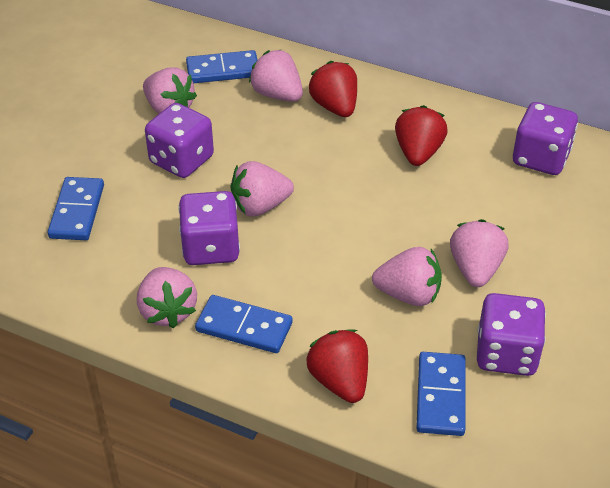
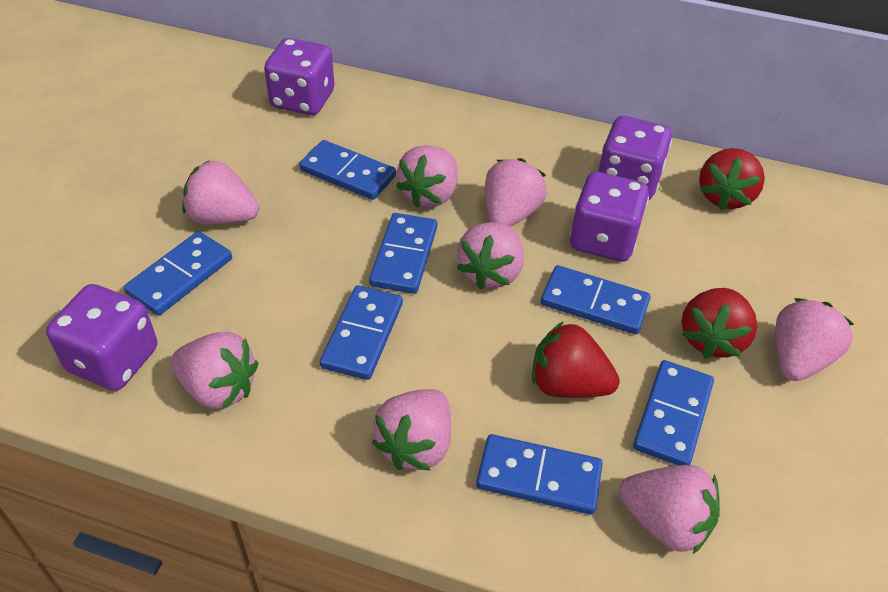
blue domino: 4 -> 7
pink strawberry: 6 -> 8

